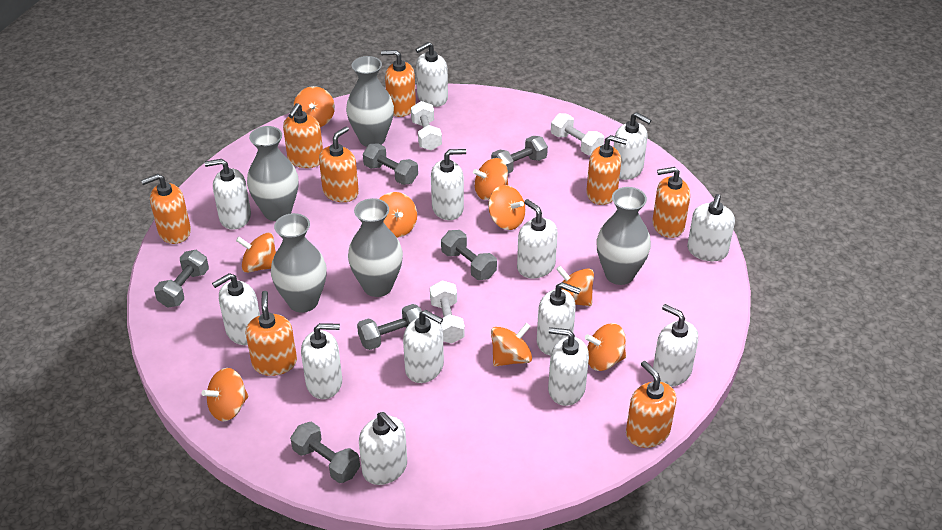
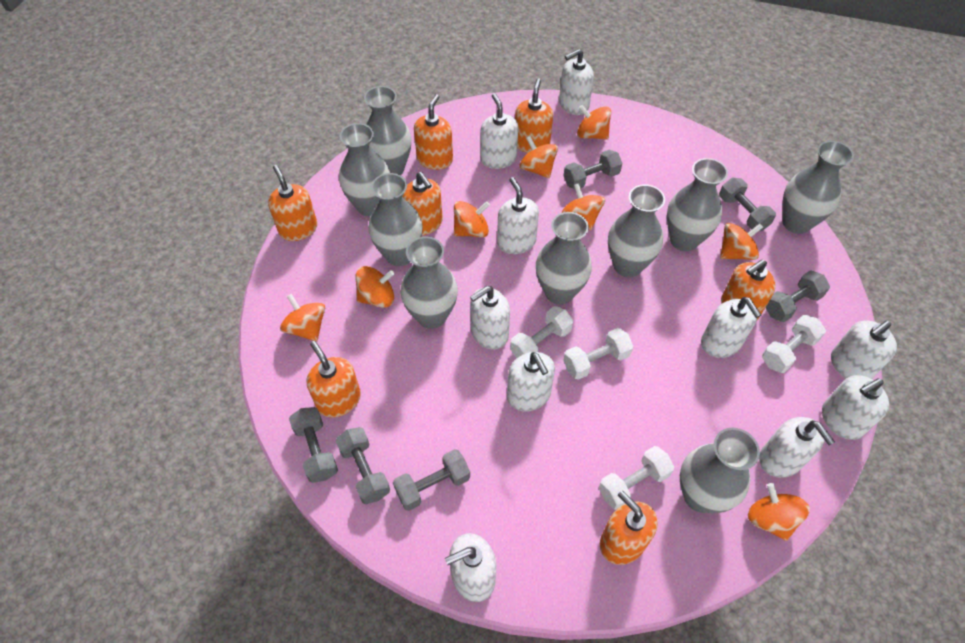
grey vase: 5 -> 9
orange soap dispenser: 8 -> 7
orange spinning top: 9 -> 8
white dumbbell: 3 -> 4
white soap dispenser: 13 -> 10

